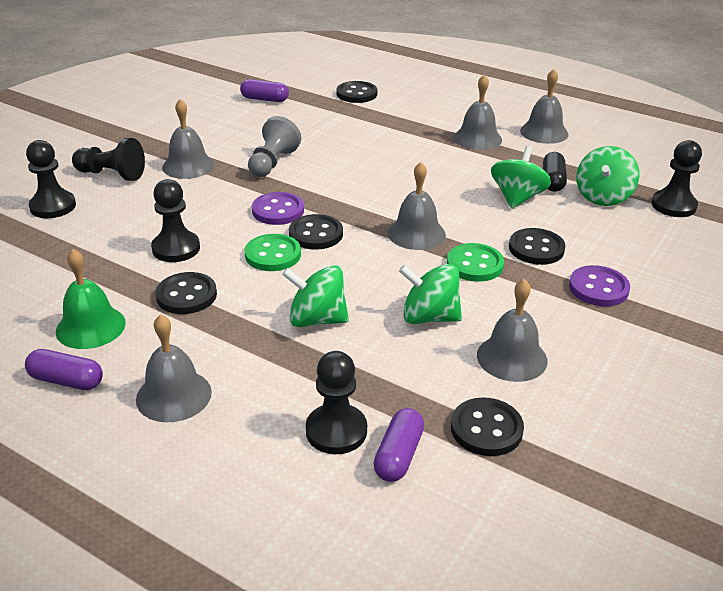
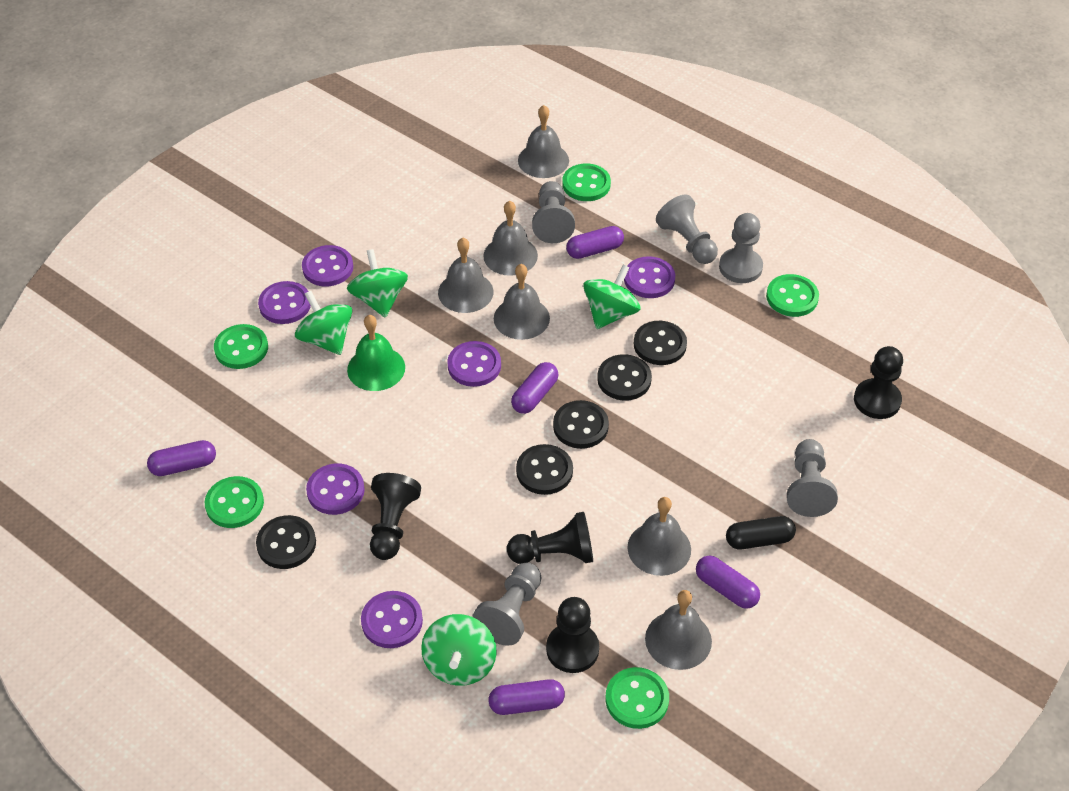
black pawn: 5 -> 4
green button: 2 -> 5
grey pawn: 1 -> 5
purple button: 2 -> 6
purple capsule: 3 -> 5

